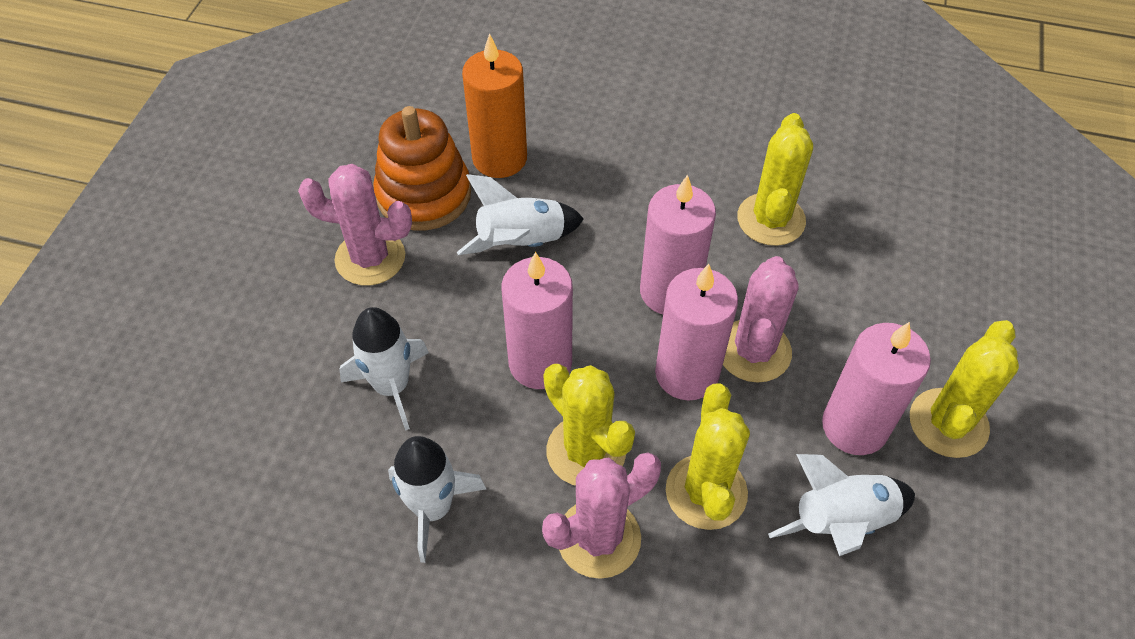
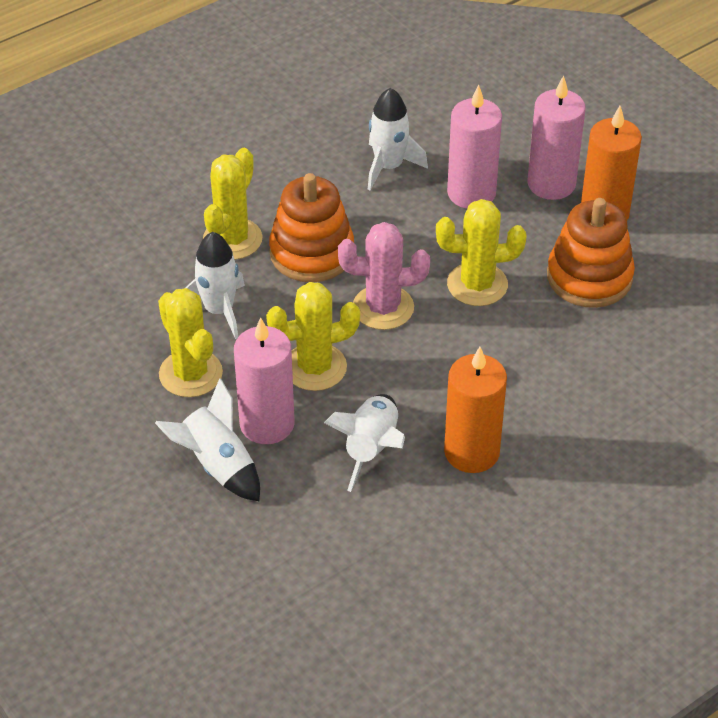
orange candle: 1 -> 2
orange stacking toy: 1 -> 2
pink cactus: 3 -> 1
pink candle: 4 -> 3

